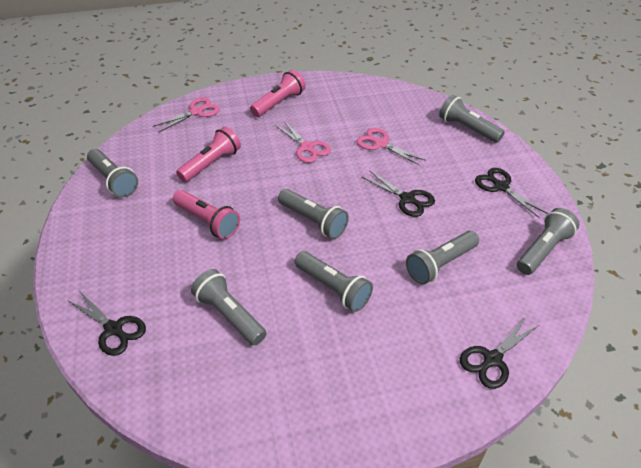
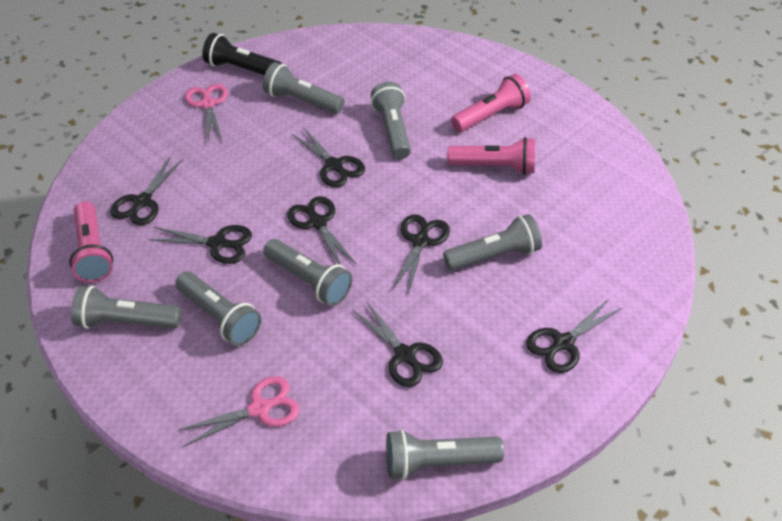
black flashlight: 0 -> 1
black scissors: 4 -> 7
pink scissors: 3 -> 2

